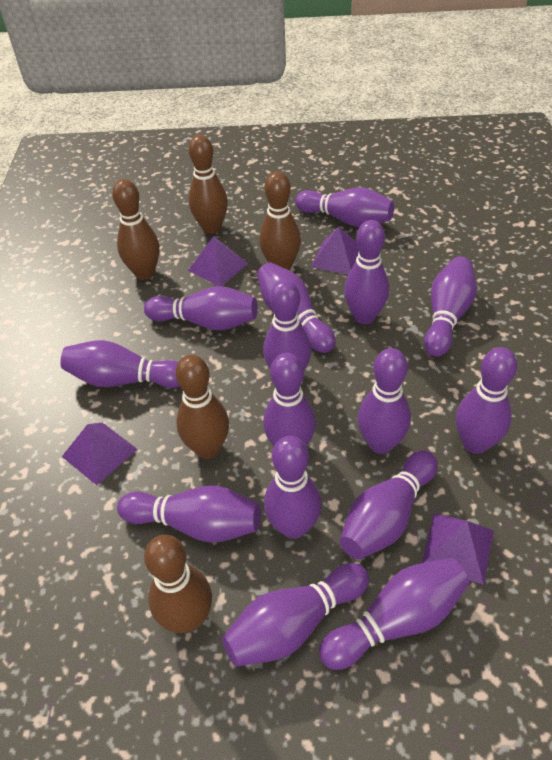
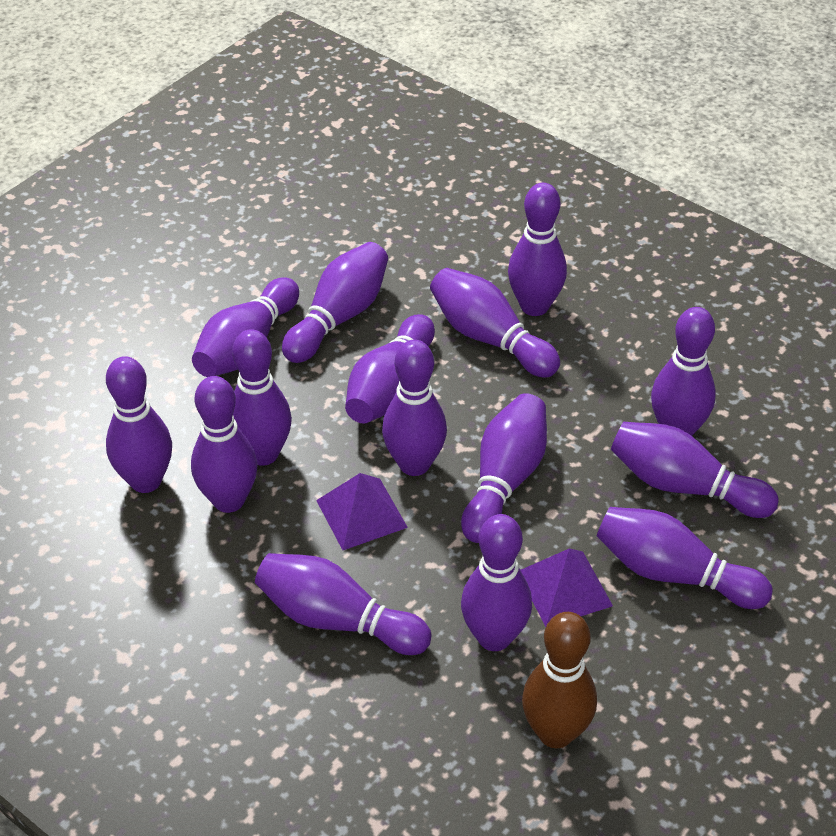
brown bowling pin: 5 -> 1
purple pyramid: 4 -> 2

